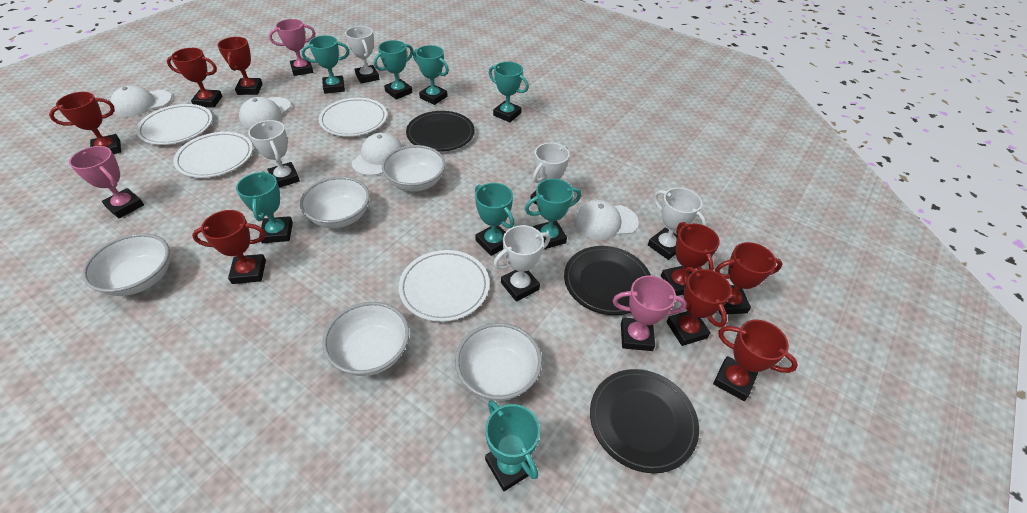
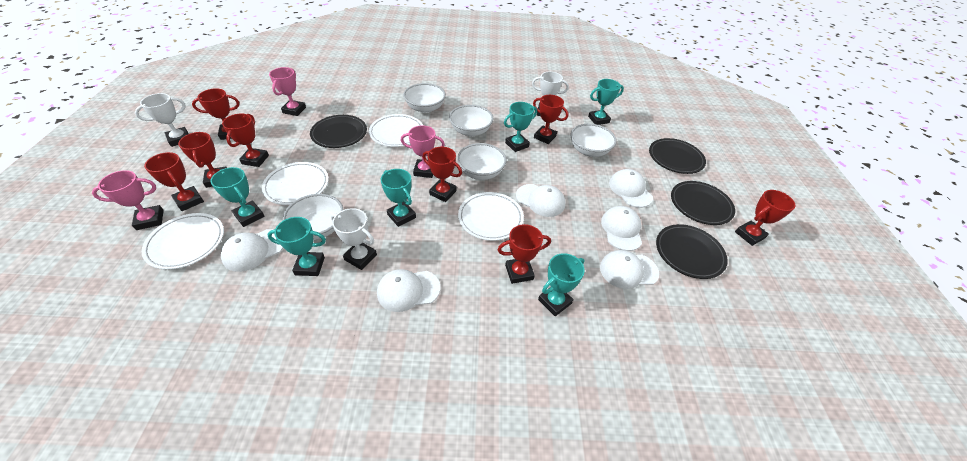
black plate: 3 -> 4
turquoise trophy: 8 -> 6
white cap: 4 -> 6
white trophy: 5 -> 3

